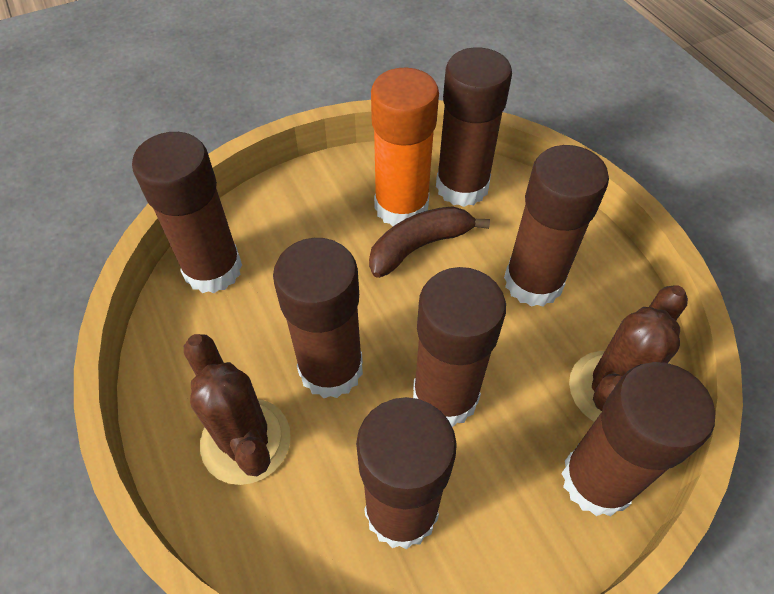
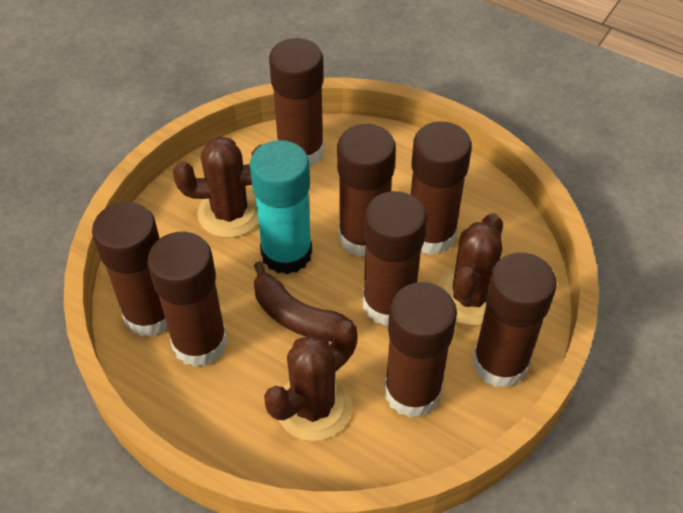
brown cactus: 2 -> 3
brown glue stick: 7 -> 8
orange glue stick: 1 -> 0
turquoise glue stick: 0 -> 1

